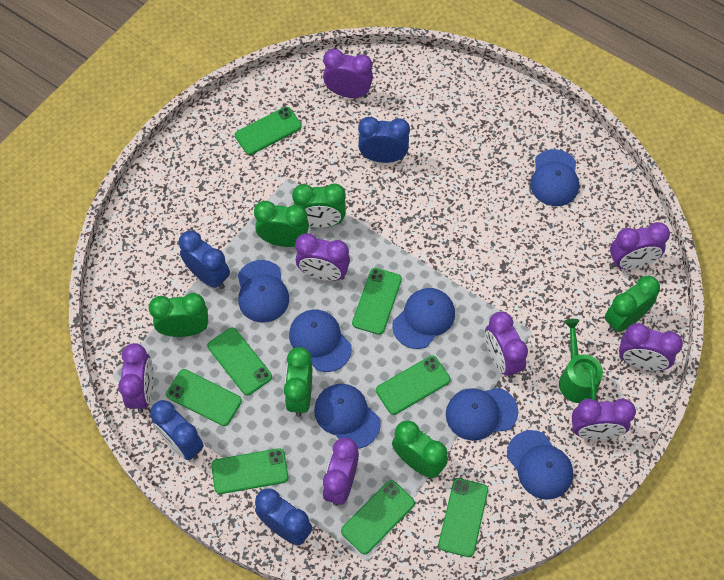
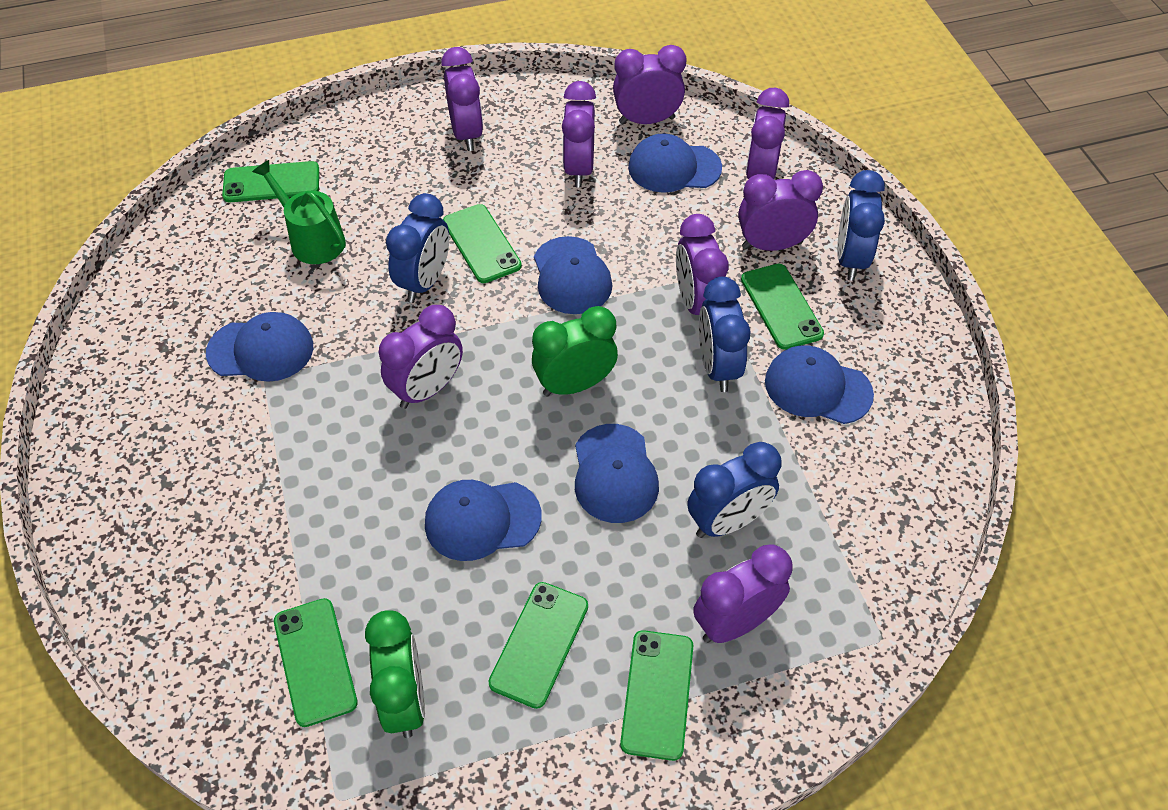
blue cap: 7 -> 6
green clock: 6 -> 2
green phone: 8 -> 6

